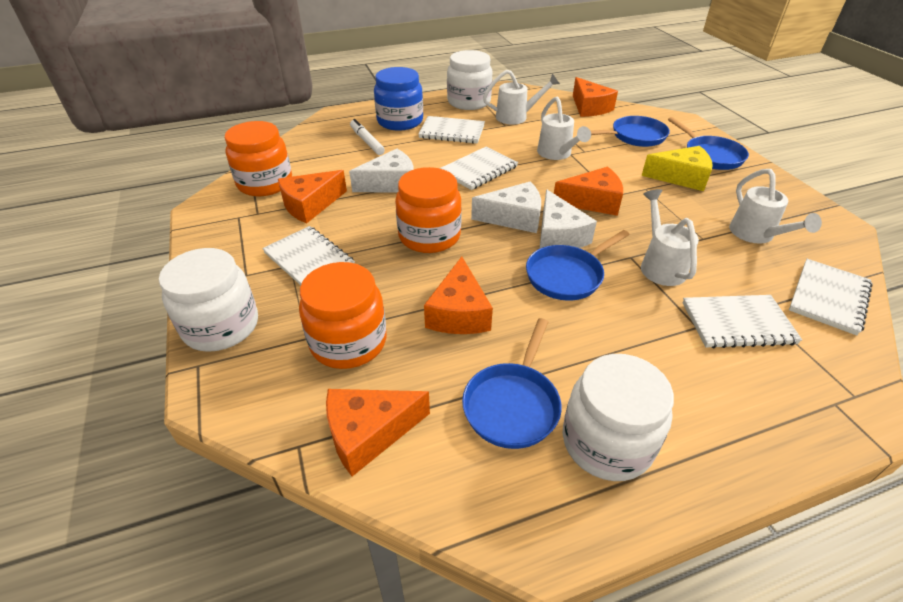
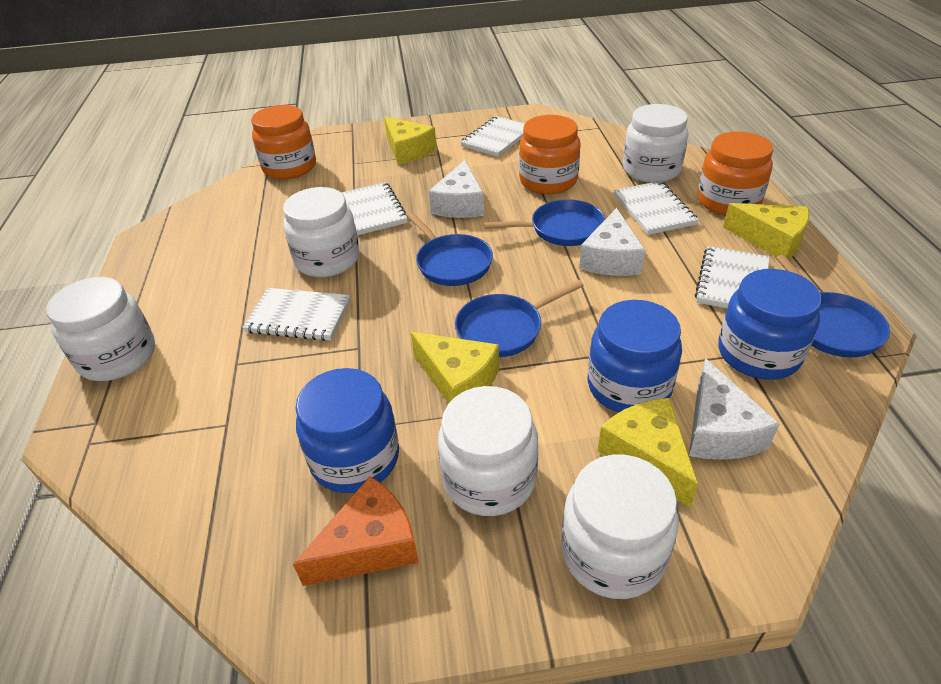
blue jar: 1 -> 3
orange cheese: 5 -> 1
white jar: 3 -> 5
white marker: 1 -> 0
white watering can: 4 -> 0
yellow cheese: 1 -> 4

